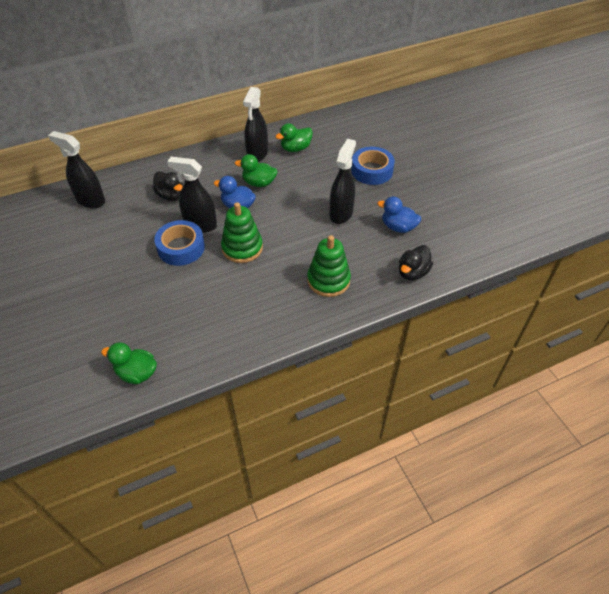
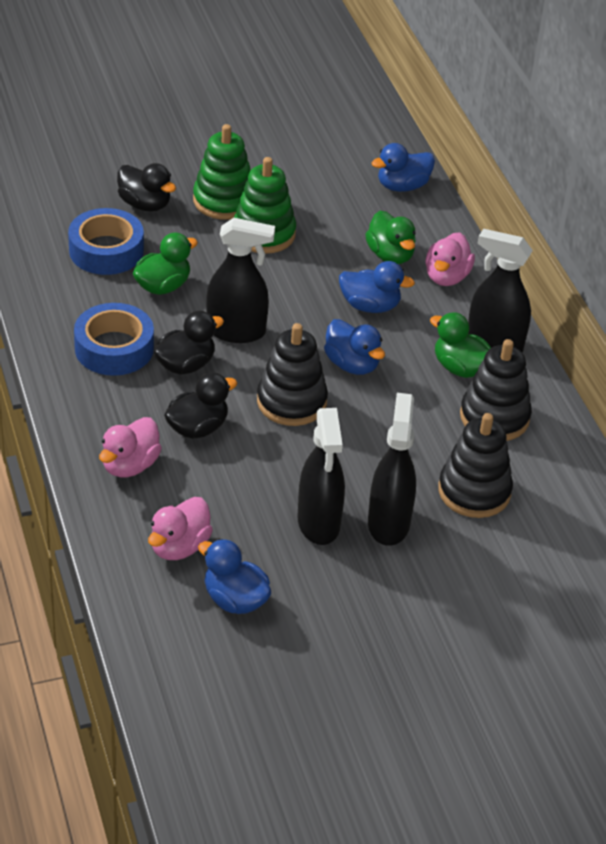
black duck: 2 -> 3
black stacking toy: 0 -> 3
blue duck: 2 -> 4
pink duck: 0 -> 3

